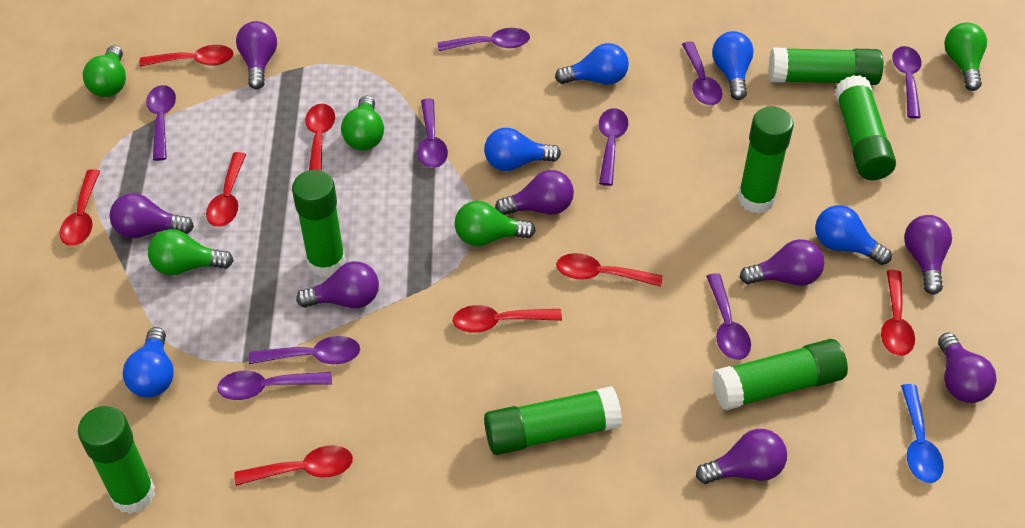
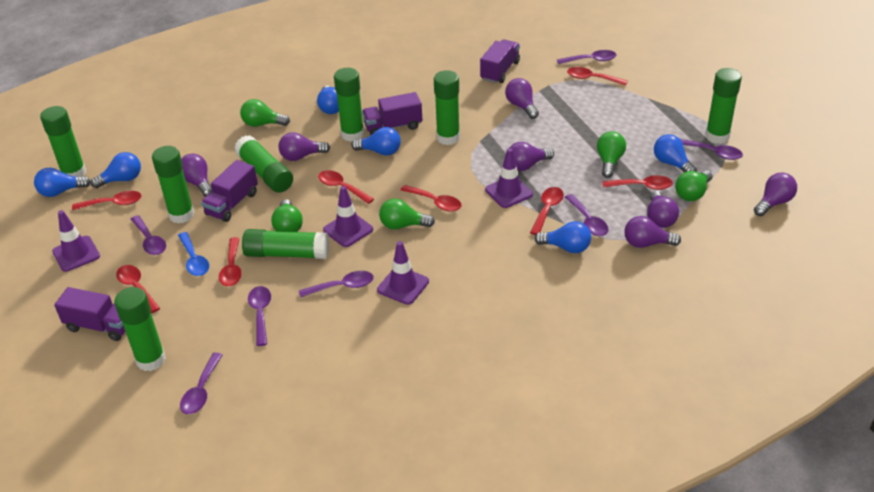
blue light bulb: 5 -> 6
green glue stick: 7 -> 8
purple light bulb: 8 -> 7
purple spoon: 9 -> 7
purple traffic cone: 0 -> 4
purple truck: 0 -> 4

